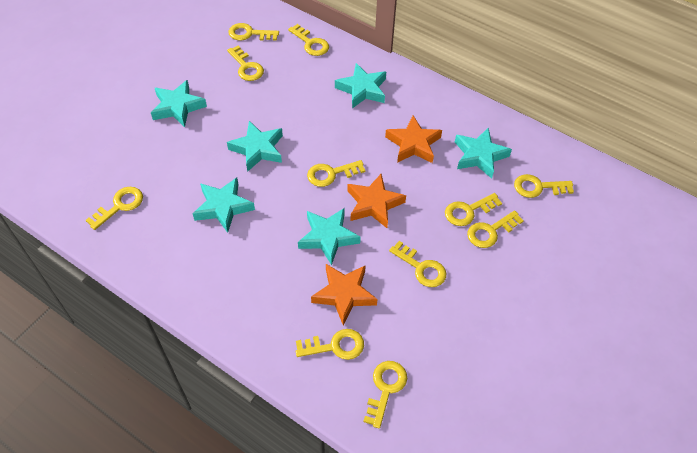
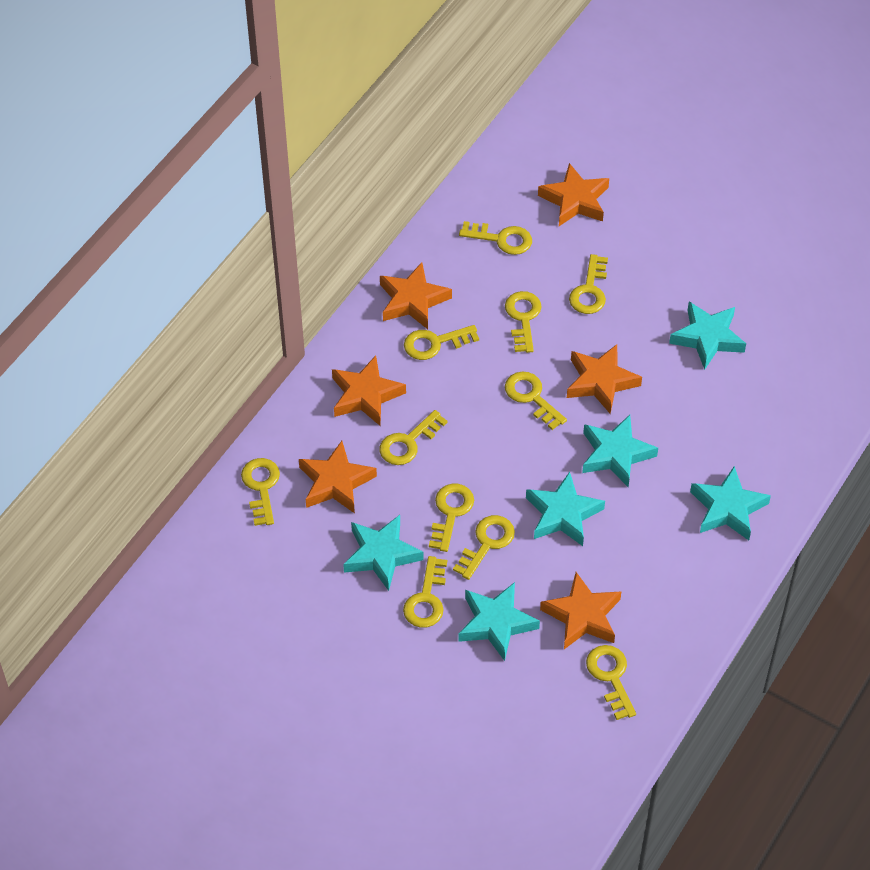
orange star: 3 -> 6

